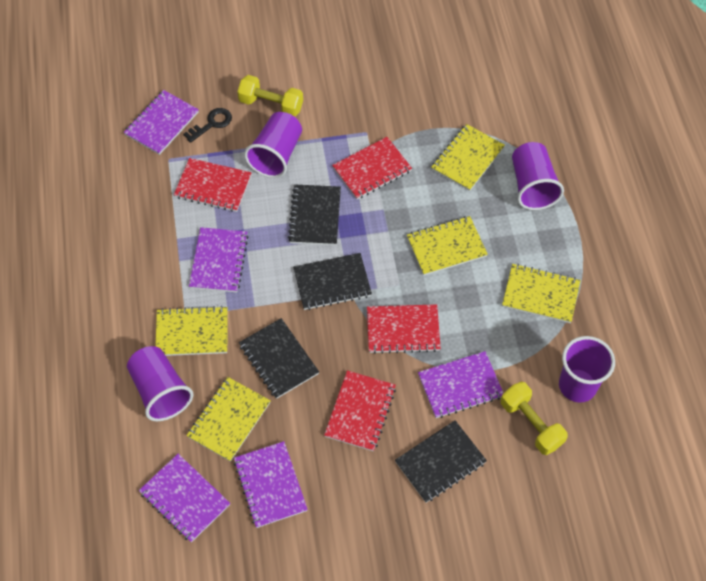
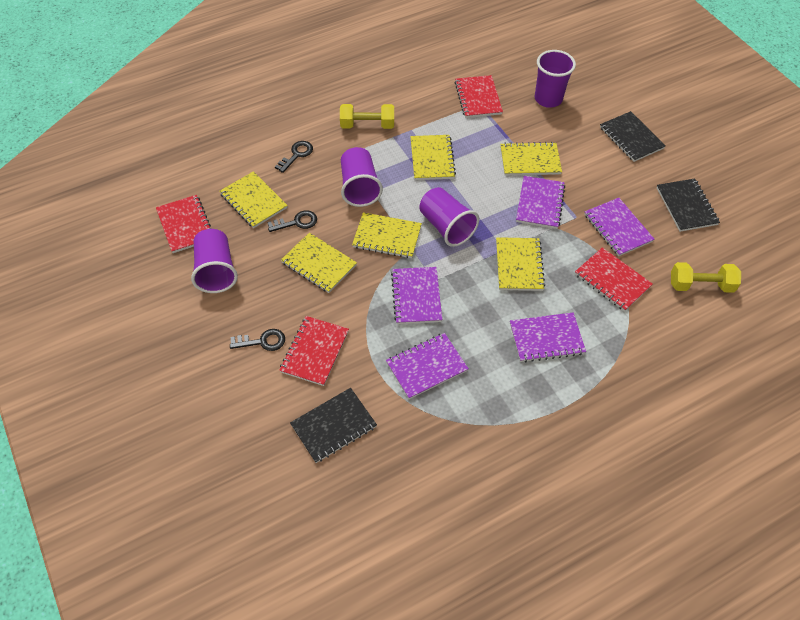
black key: 1 -> 3
black notebook: 4 -> 3
yellow notebook: 5 -> 6

